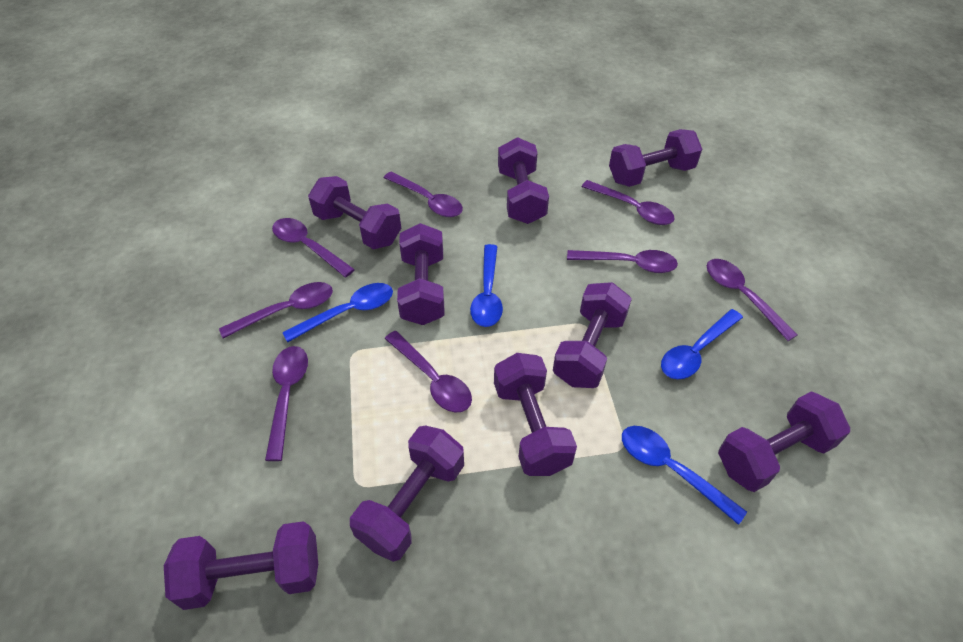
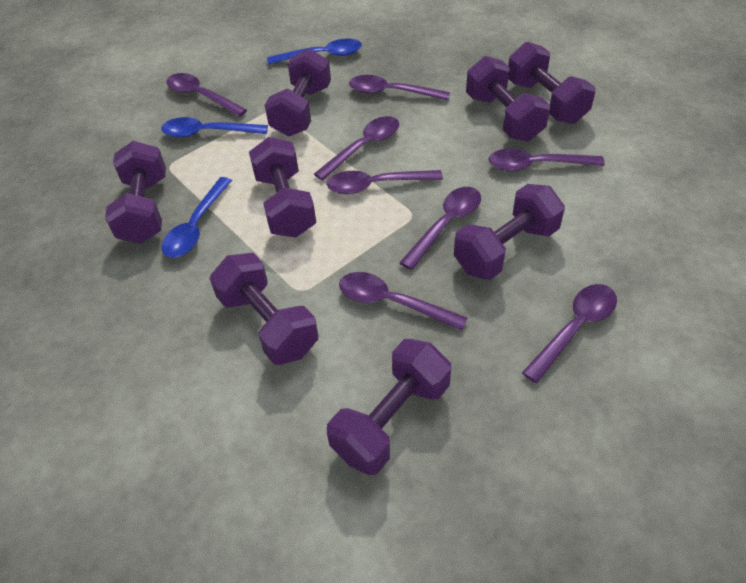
blue spoon: 4 -> 3
purple dumbbell: 9 -> 8

